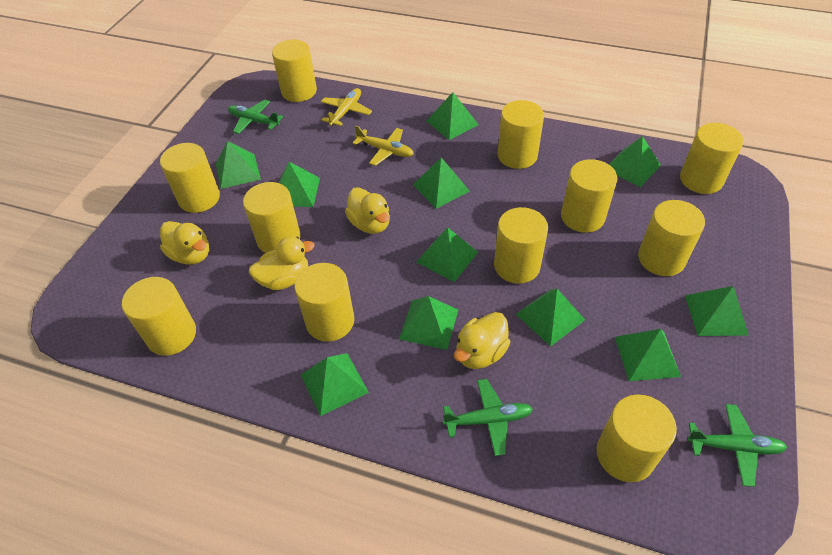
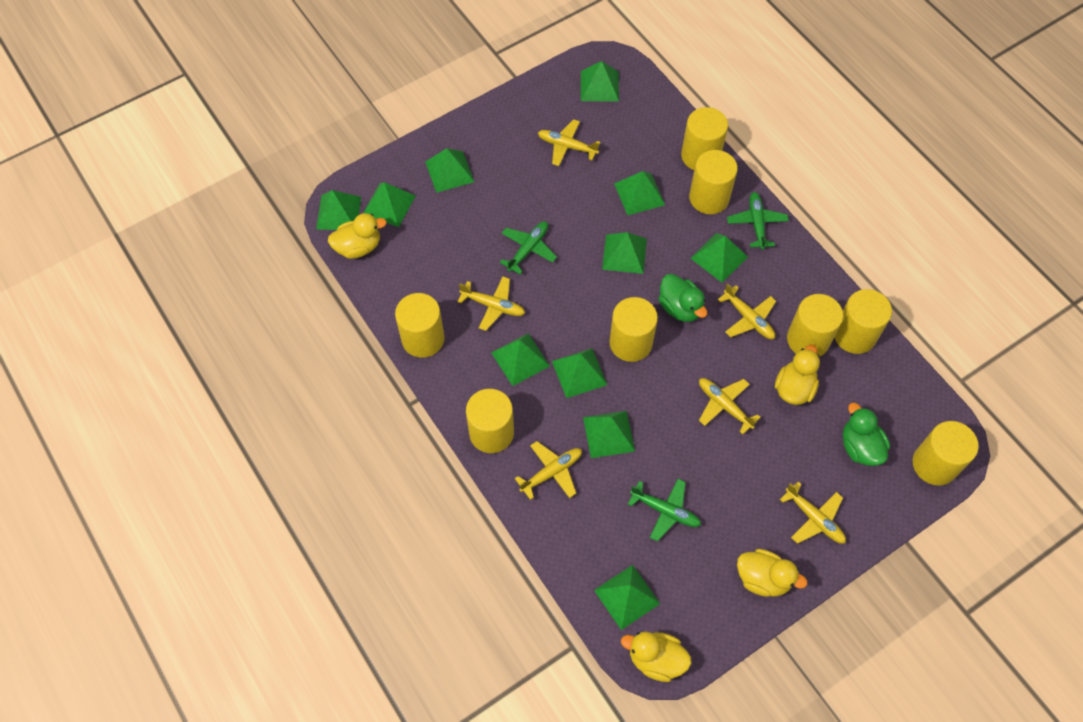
green duck: 0 -> 2
yellow cylinder: 11 -> 8
yellow plane: 2 -> 6

